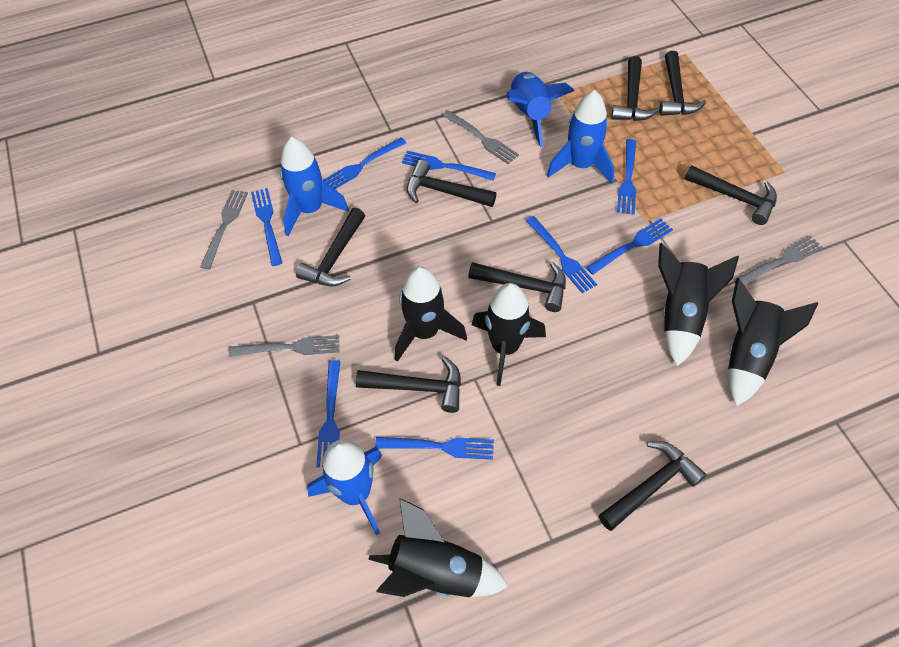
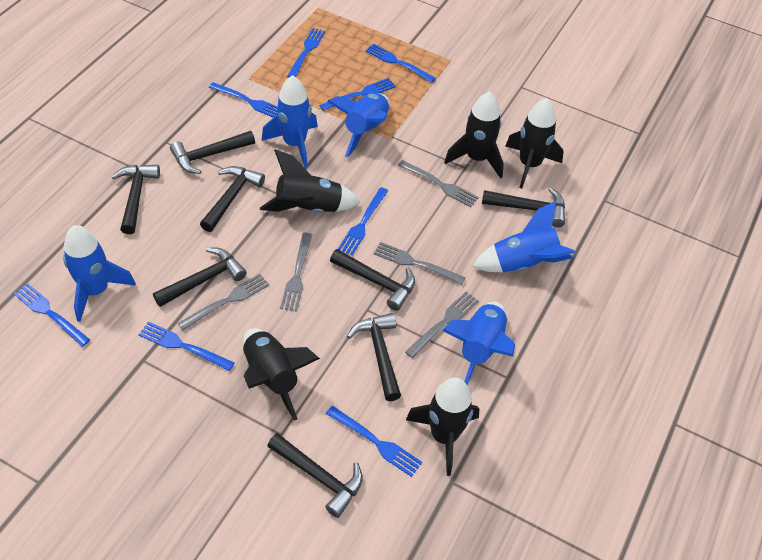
blue rocket: 4 -> 5
grey fork: 4 -> 5

